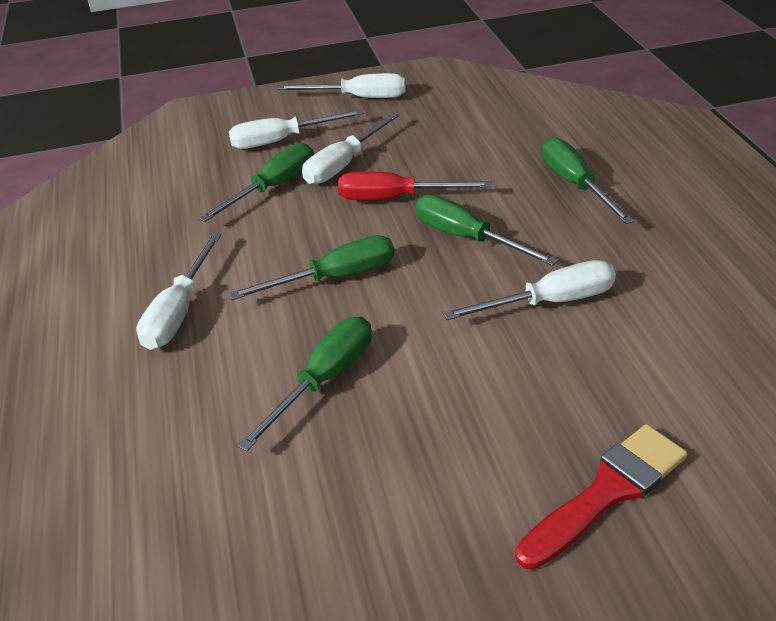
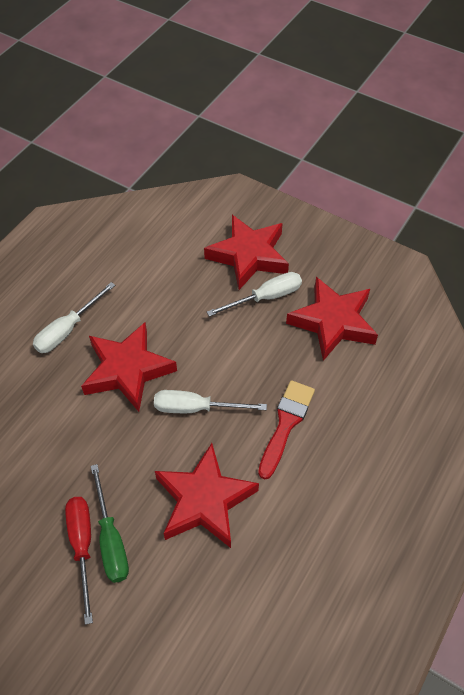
green screwdriver: 5 -> 1
red star: 0 -> 4
white screwdriver: 5 -> 3

